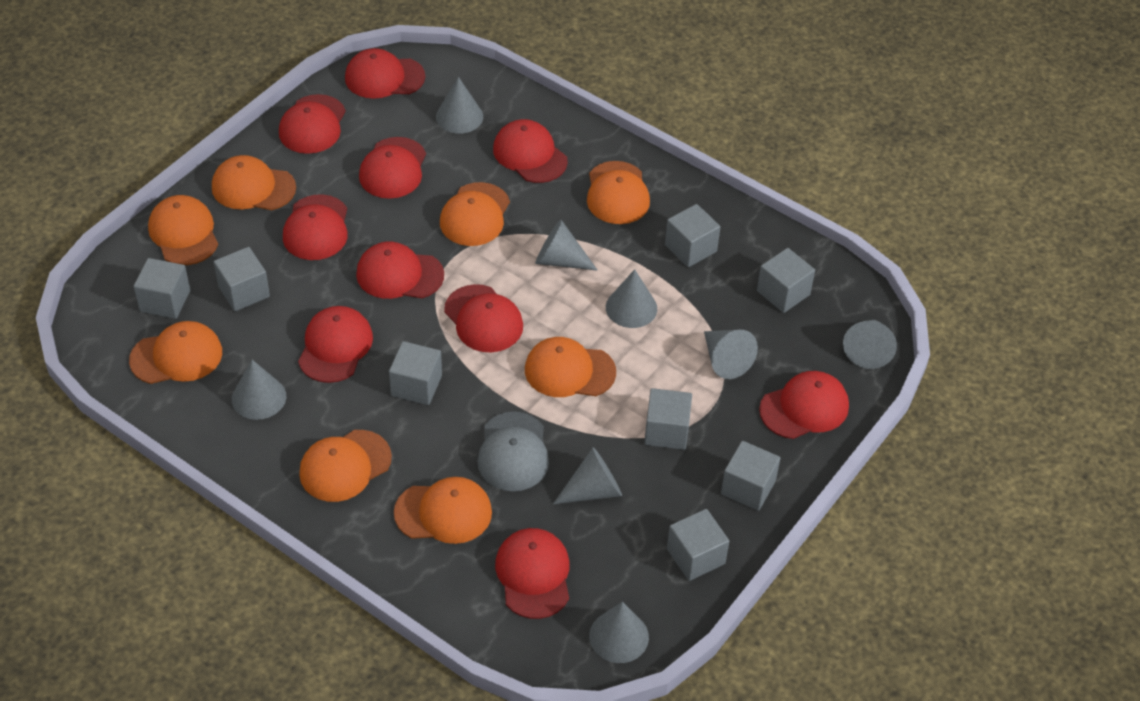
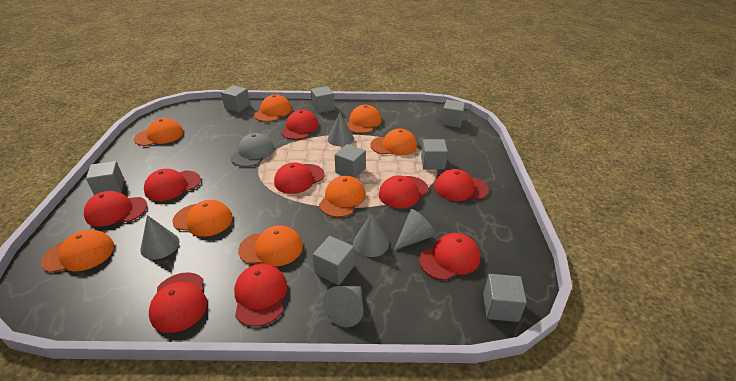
grey cone: 8 -> 5
red cap: 10 -> 9

